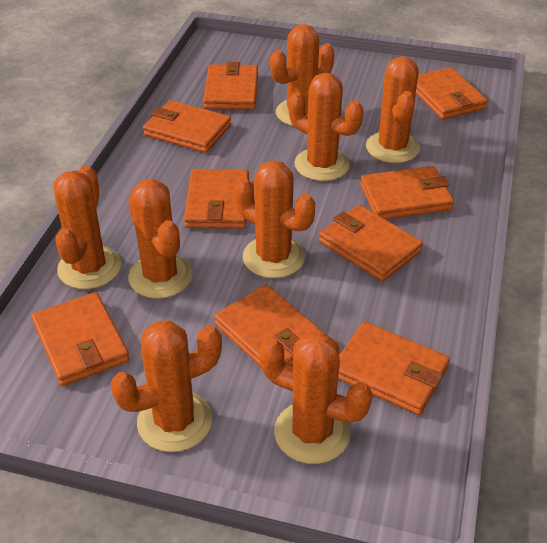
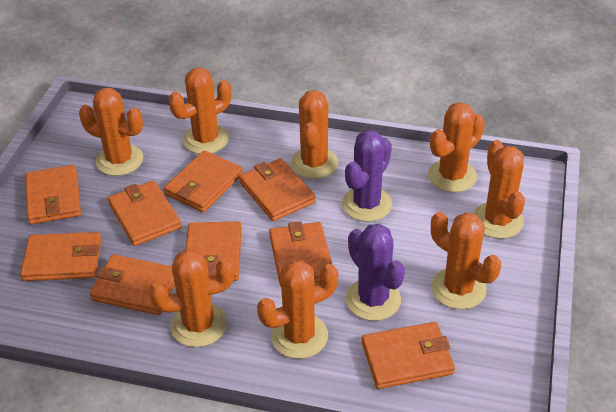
purple cactus: 0 -> 2

